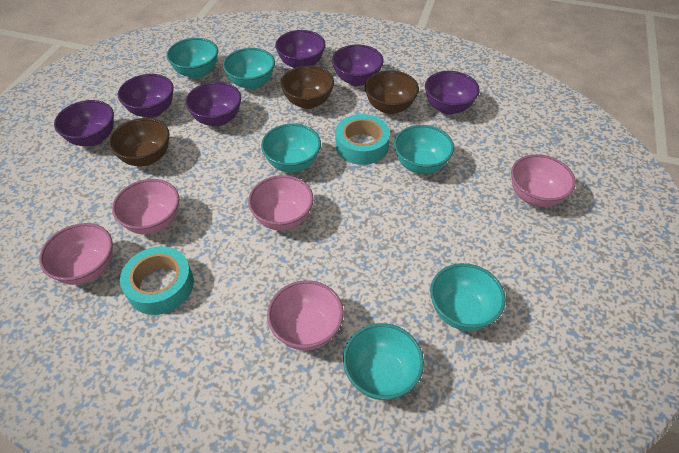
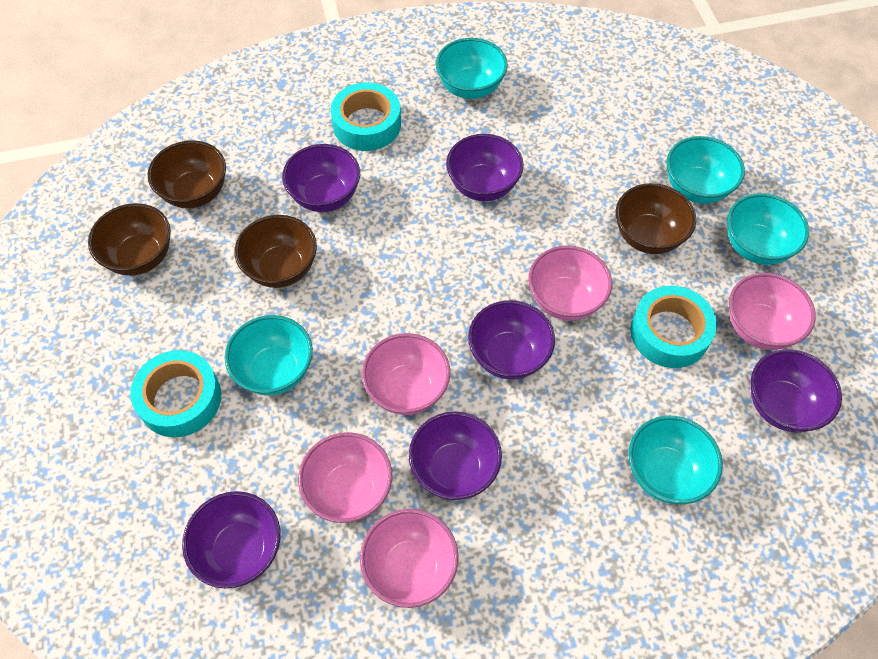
brown bowl: 3 -> 4
turquoise bowl: 6 -> 5
turquoise tape: 2 -> 3

